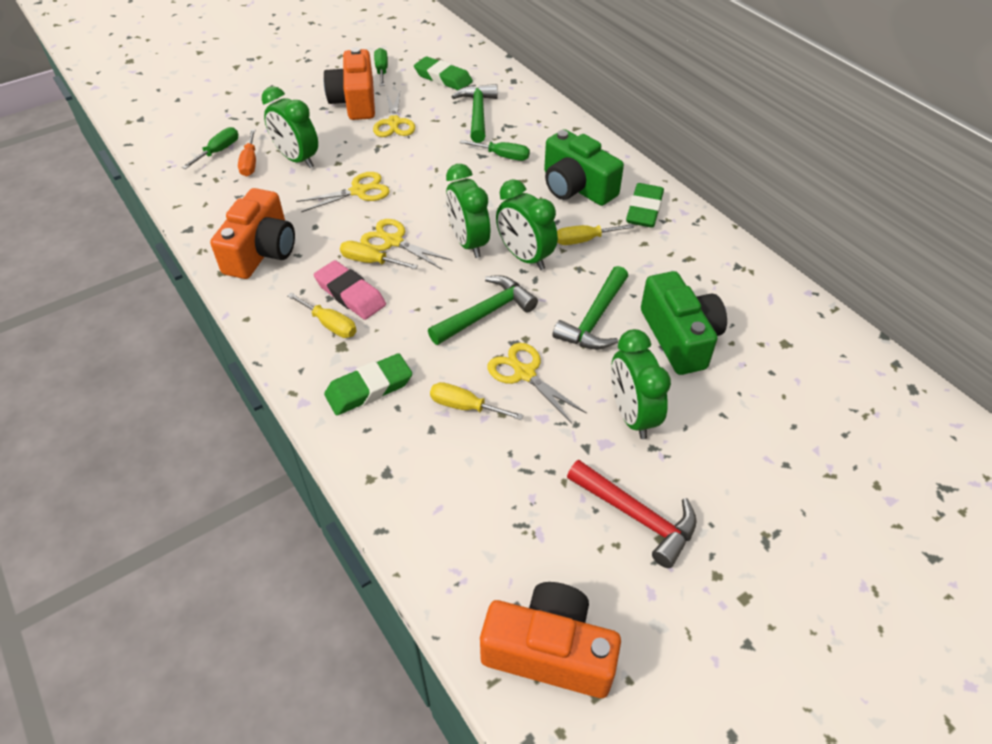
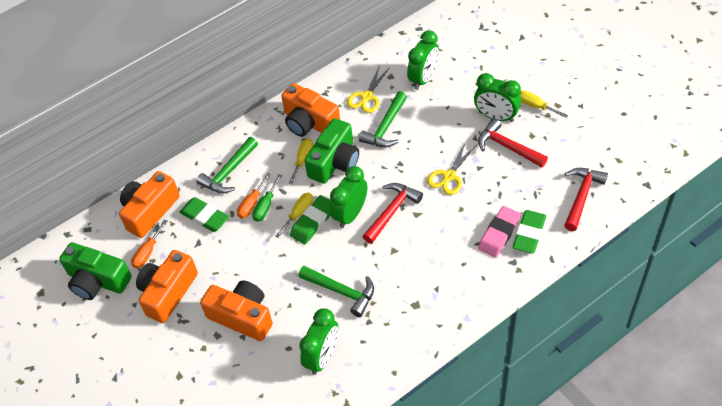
green screwdriver: 3 -> 1
orange camera: 3 -> 4
orange screwdriver: 1 -> 2
red hammer: 1 -> 3
yellow scissors: 4 -> 2
yellow screwdriver: 4 -> 3

